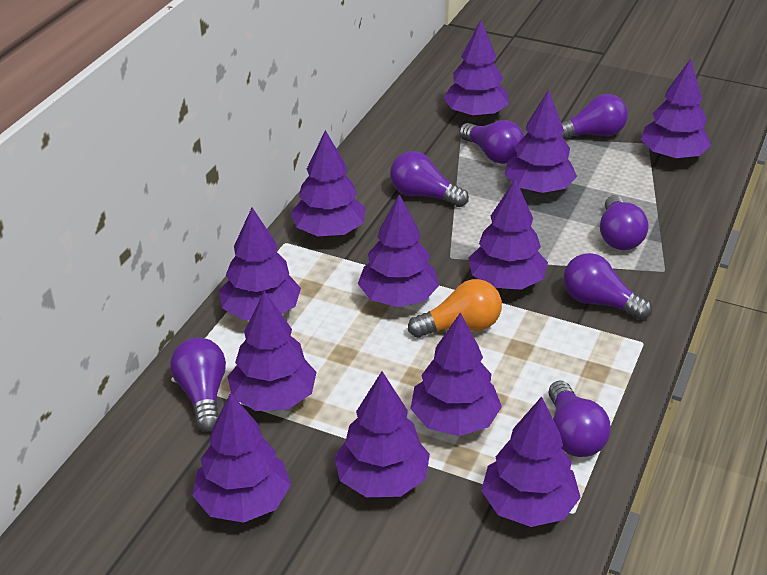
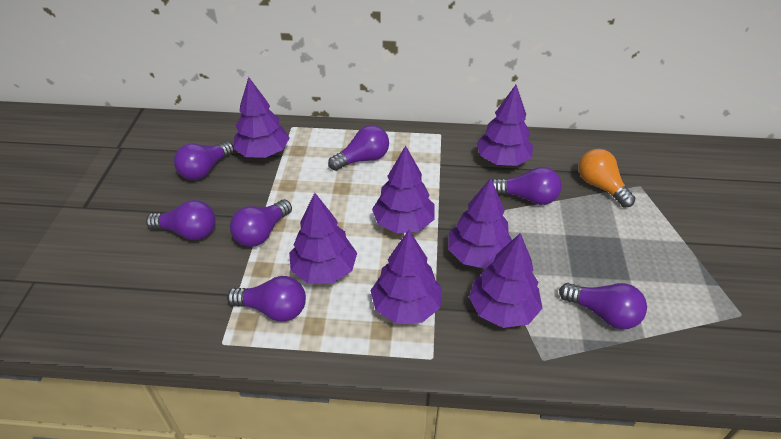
purple tree: 12 -> 7

